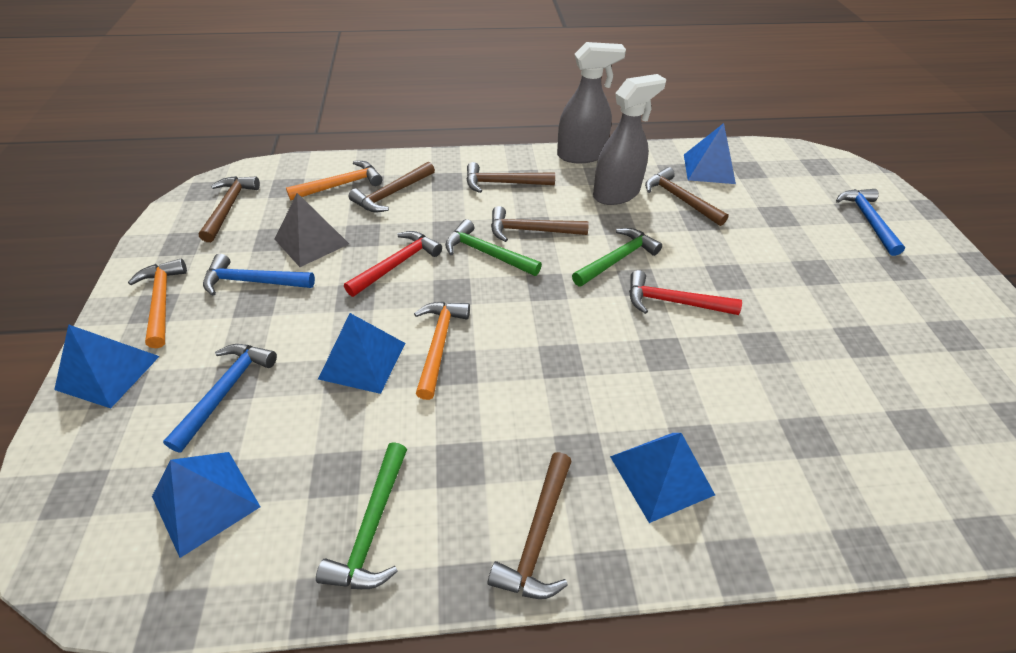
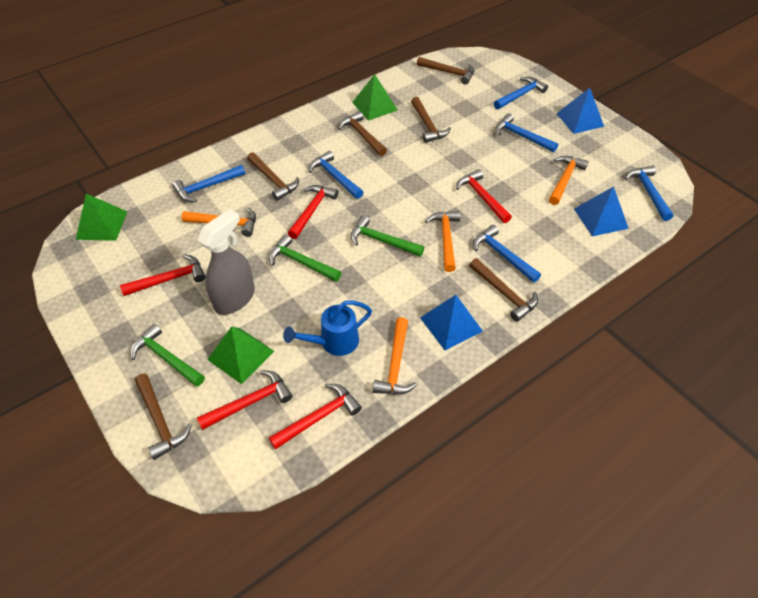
blue hammer: 3 -> 6
blue pyramid: 5 -> 3
blue watering can: 0 -> 1
green pyramid: 0 -> 3
grey pyramid: 1 -> 0
grey spray bottle: 2 -> 1
orange hammer: 3 -> 4
red hammer: 2 -> 5

